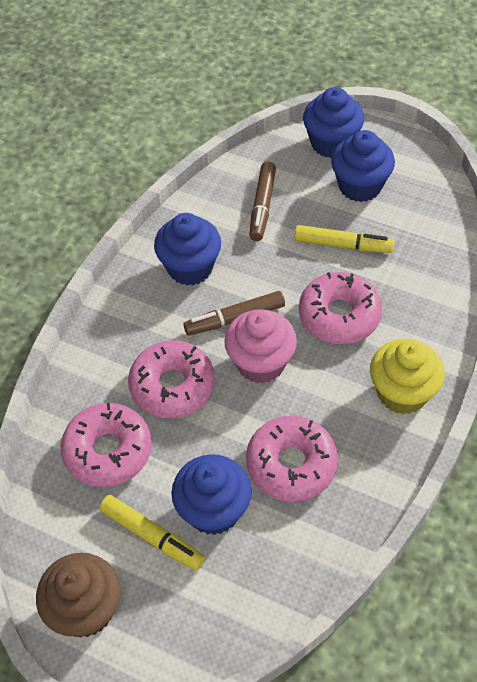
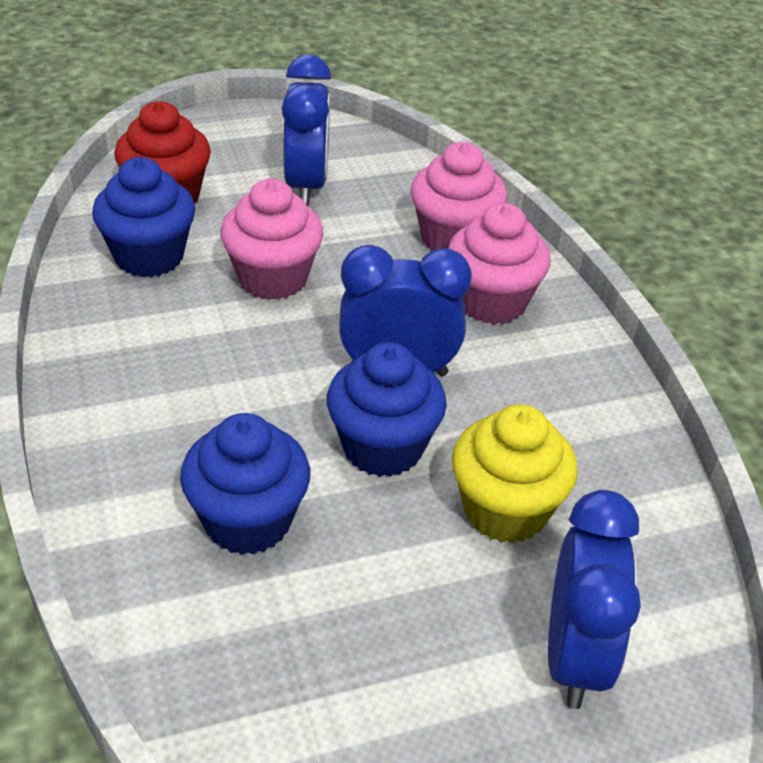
blue clock: 0 -> 3
blue cupcake: 4 -> 3
brown cupcake: 1 -> 0
brown marker: 2 -> 0
pink cupcake: 1 -> 3
pink donut: 4 -> 0
red cupcake: 0 -> 1
yellow marker: 2 -> 0

